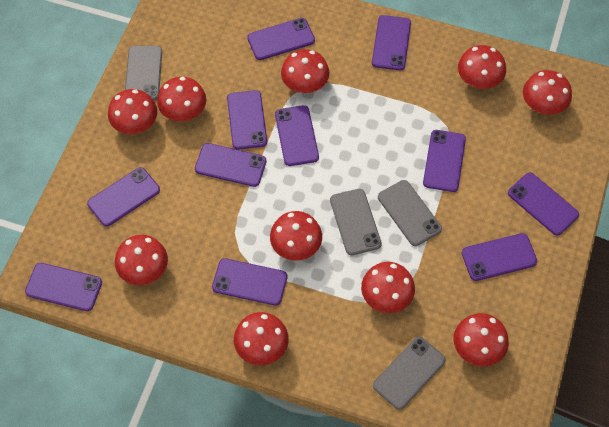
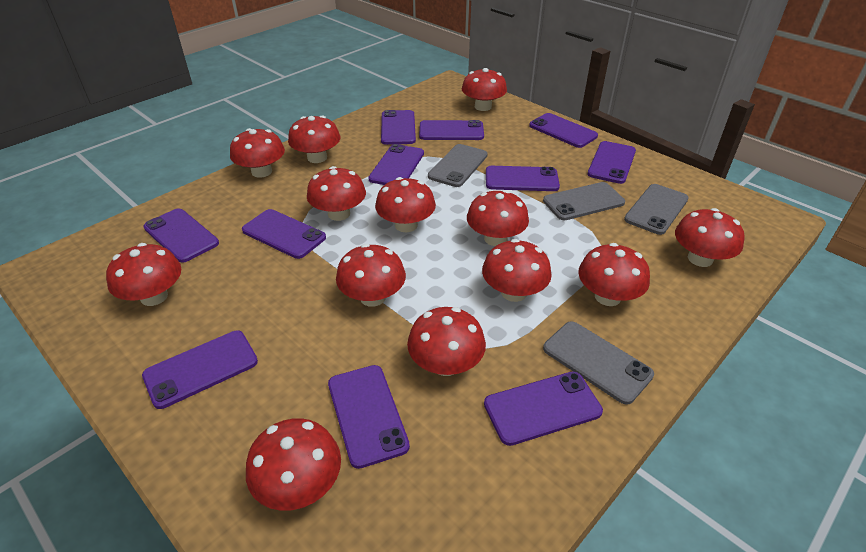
red mushroom: 10 -> 13

